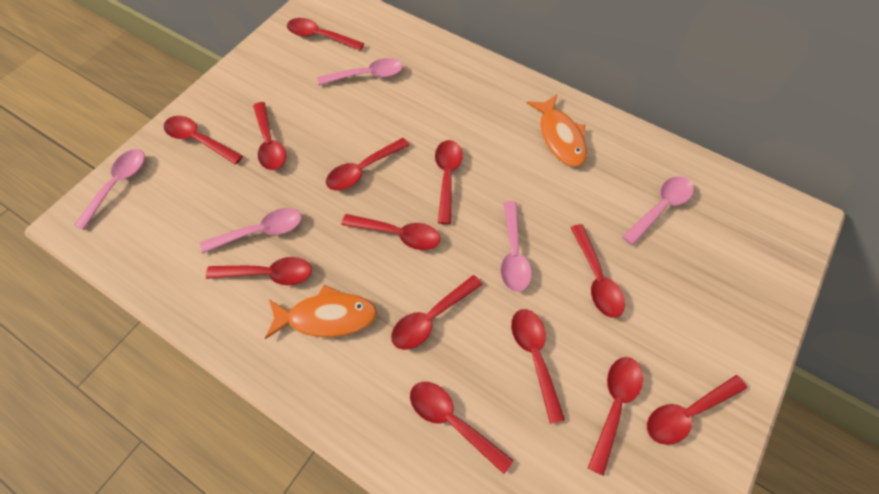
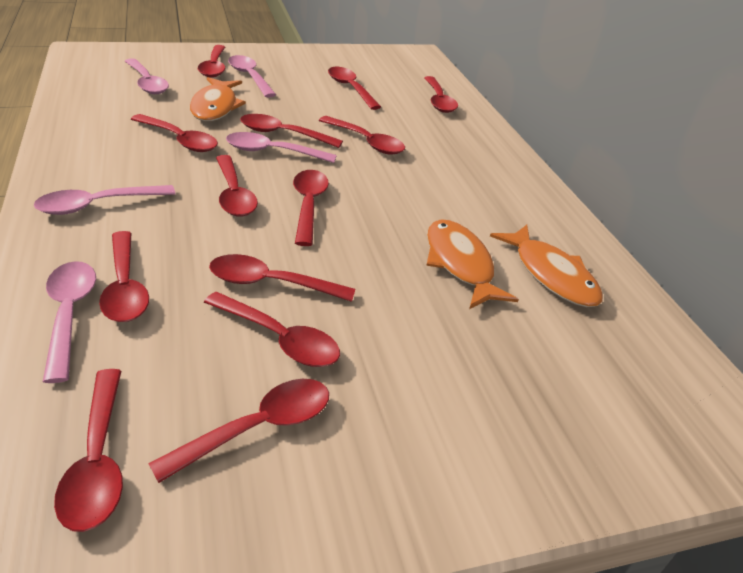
orange fish: 2 -> 3

